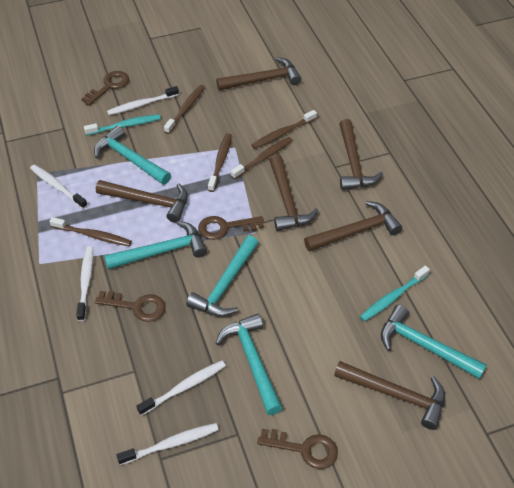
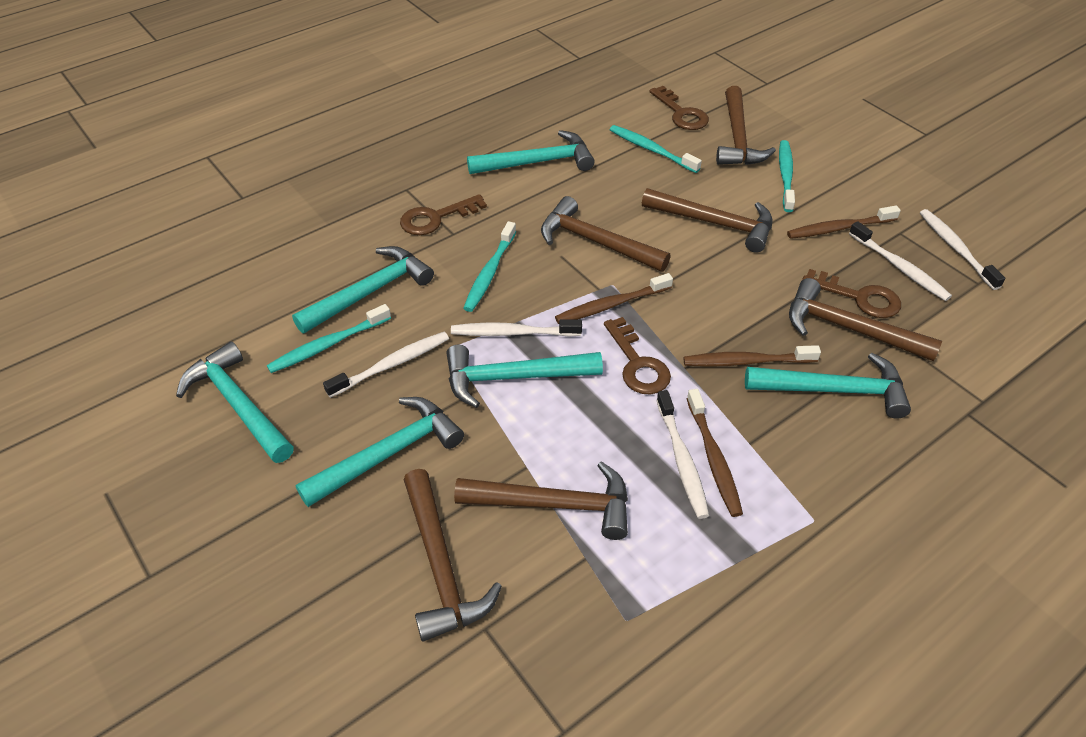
brown toothbrush: 5 -> 4
turquoise hammer: 5 -> 6
turquoise toothbrush: 2 -> 4

